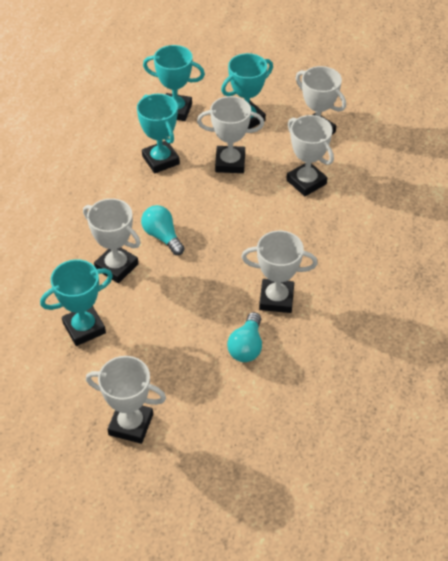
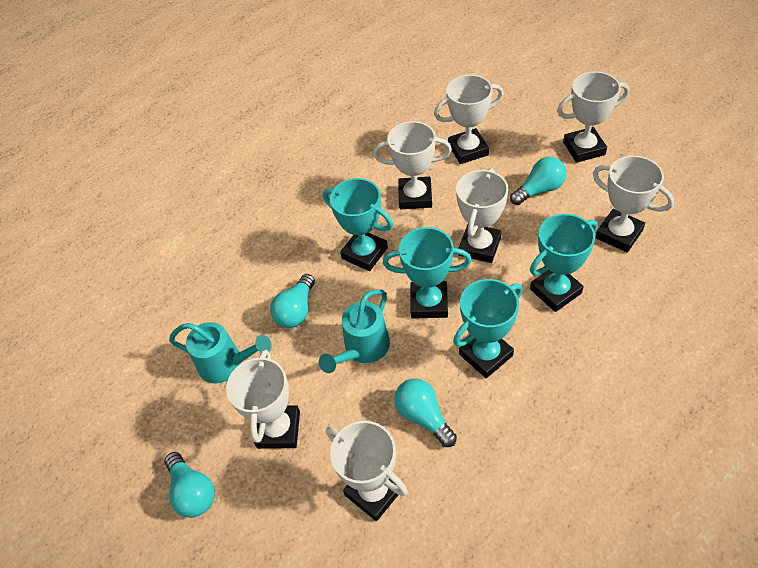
turquoise light bulb: 2 -> 4
turquoise watering can: 0 -> 2
white trophy: 6 -> 7

